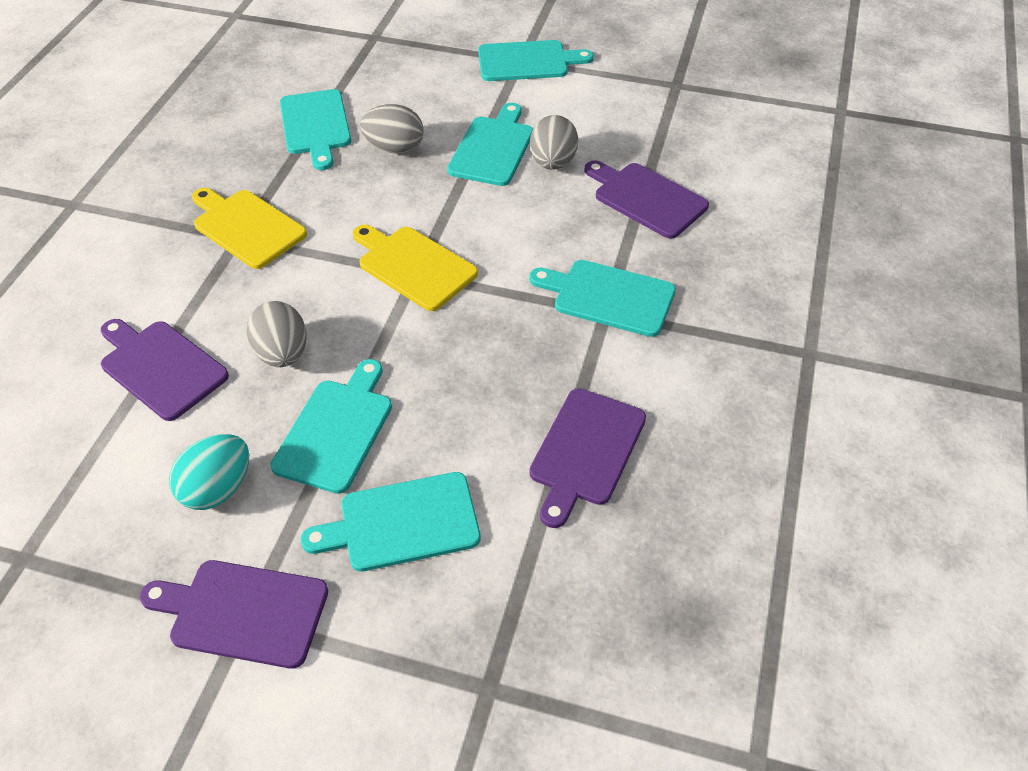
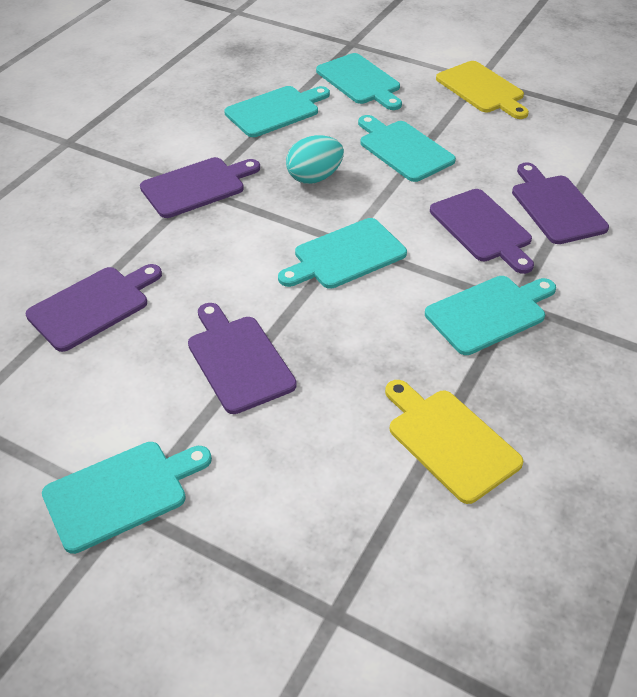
grey egg: 3 -> 0
purple cutting board: 4 -> 5

